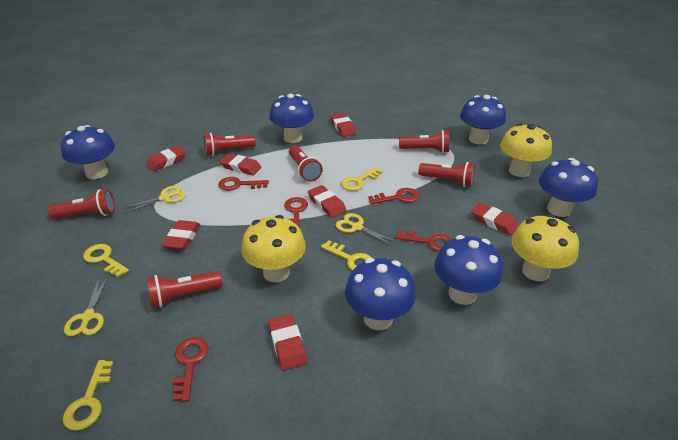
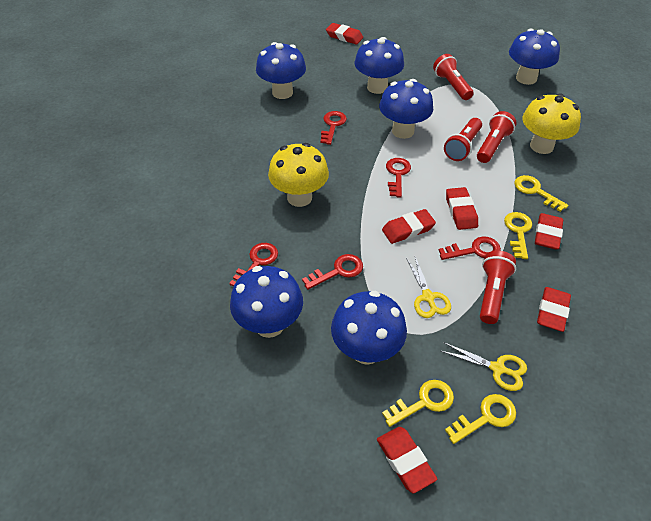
red eraser: 7 -> 6
red flashlight: 6 -> 4
yellow mushroom: 3 -> 2
yellow scissors: 3 -> 2

